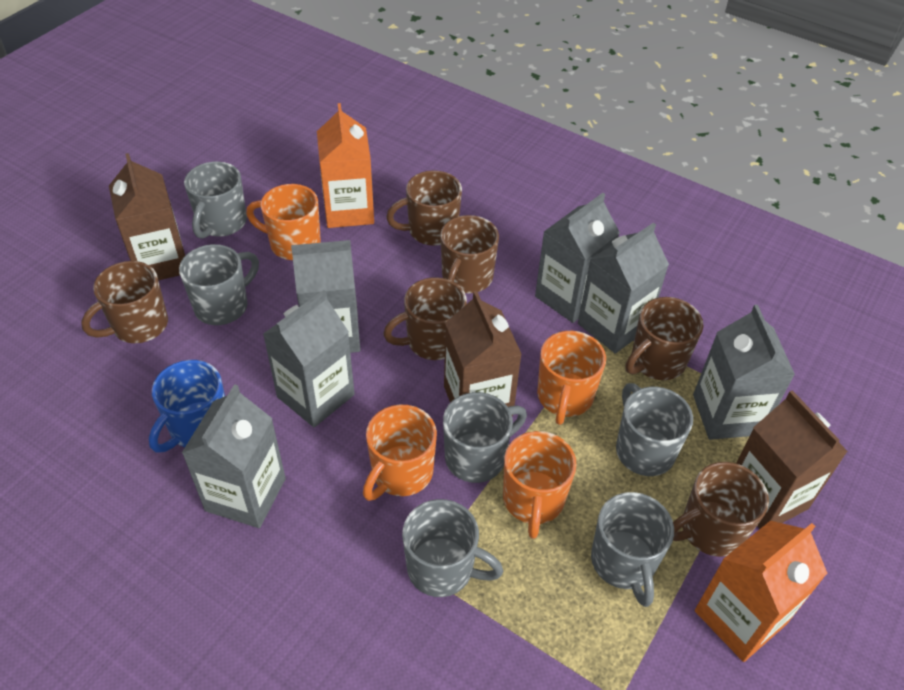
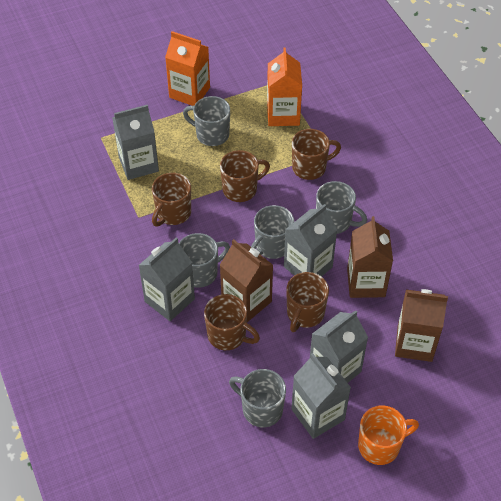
blue mug: 1 -> 0
brown mug: 6 -> 5
grey carton: 6 -> 5
grey mug: 6 -> 5
orange mug: 4 -> 1

